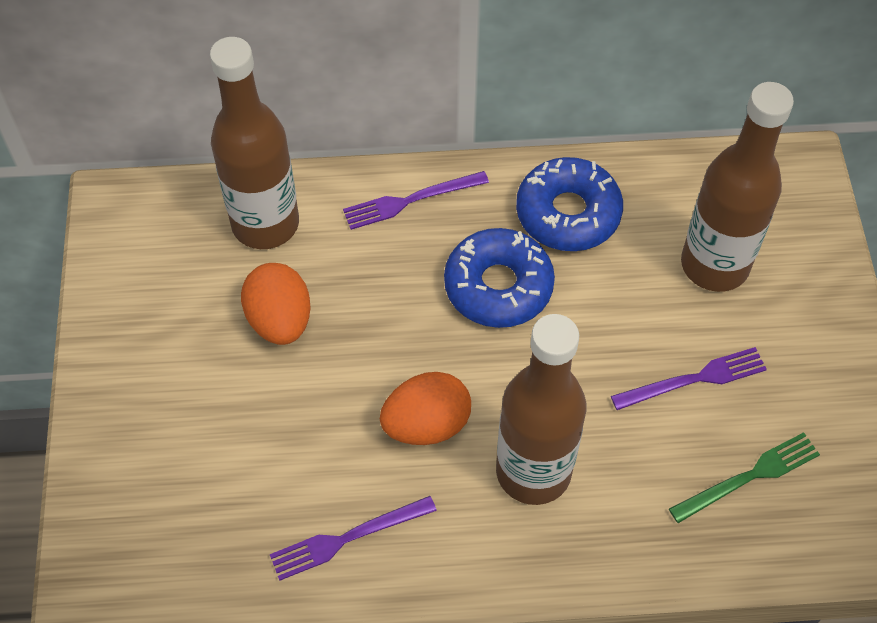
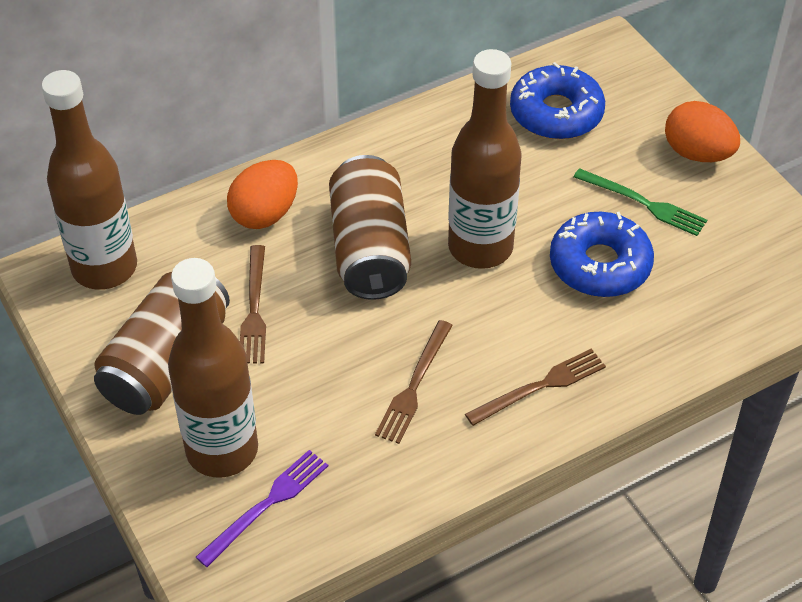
brown can: 0 -> 2
brown fork: 0 -> 3
purple fork: 3 -> 1

